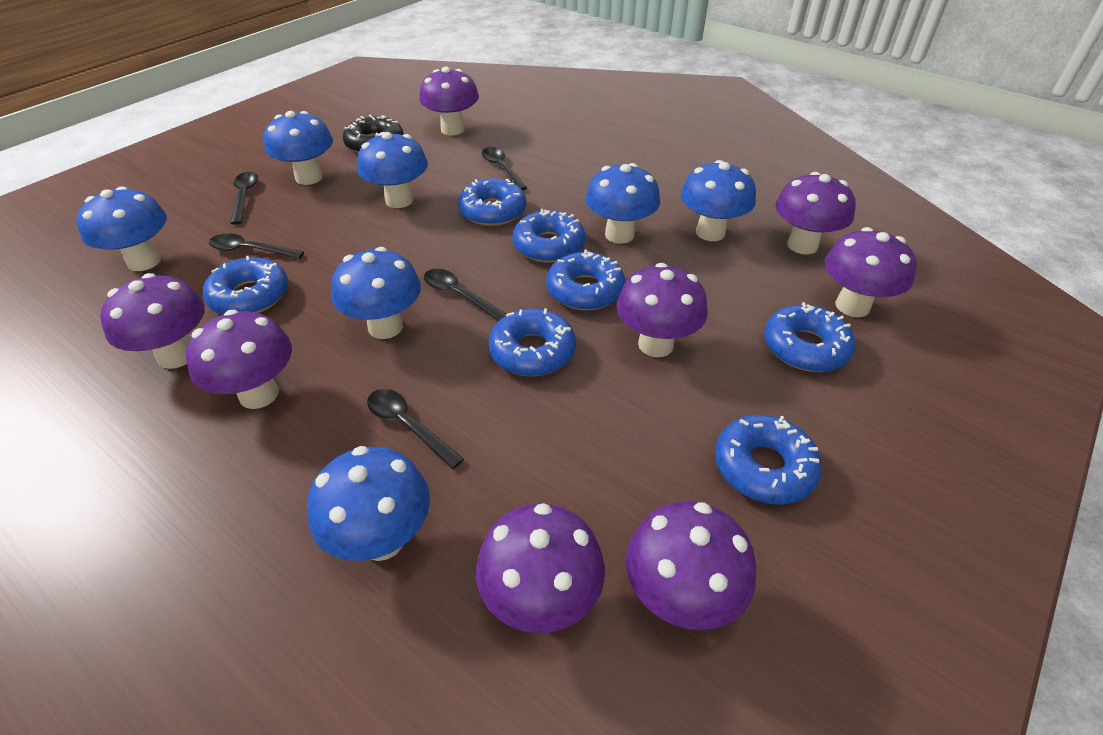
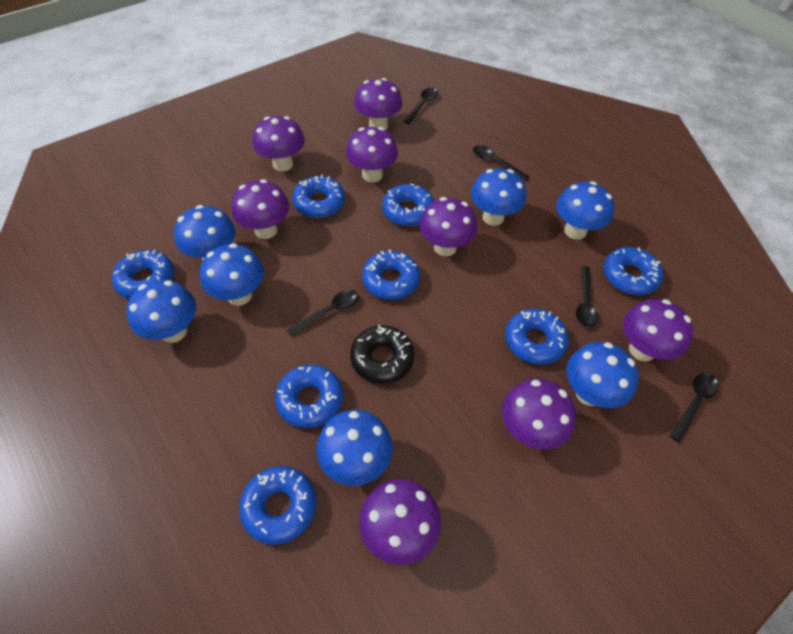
blue donut: 7 -> 8

